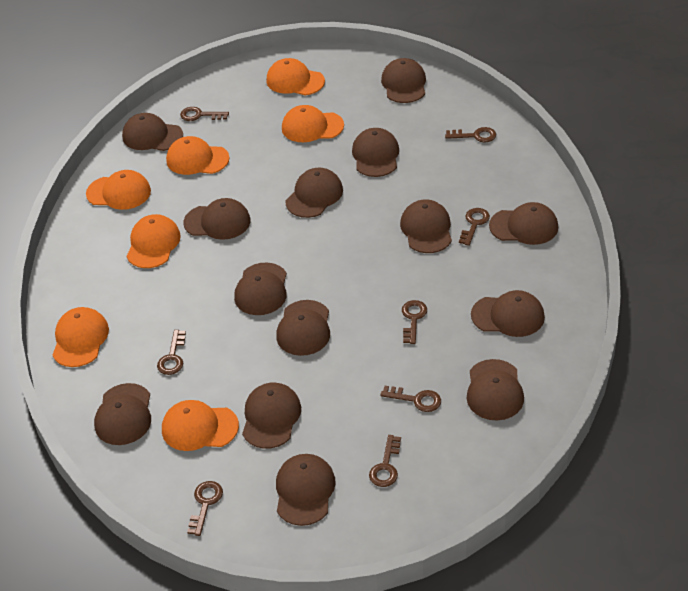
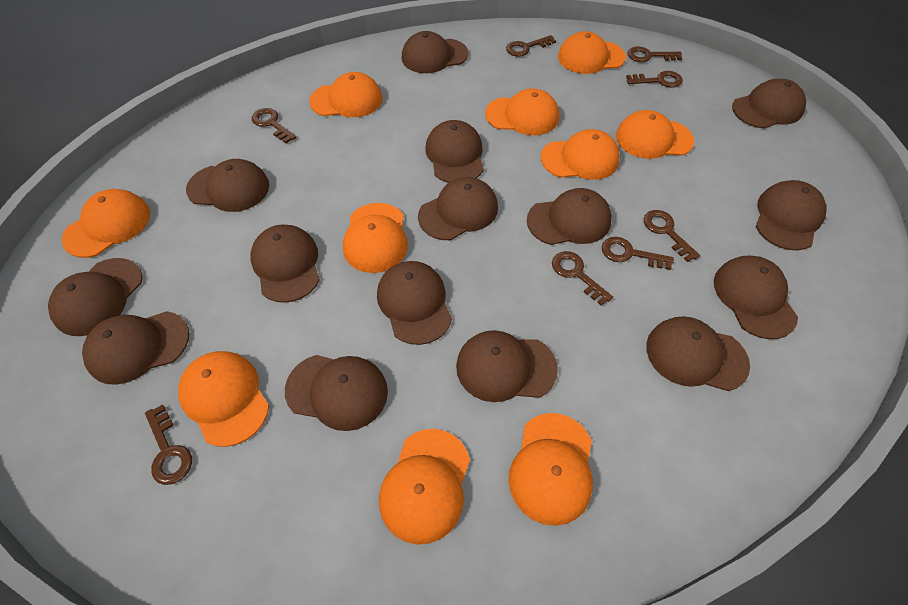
brown cap: 14 -> 15
orange cap: 7 -> 10

